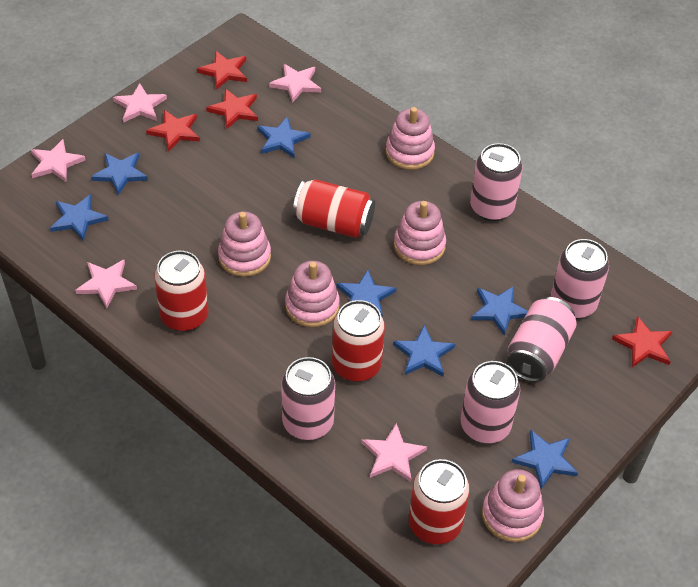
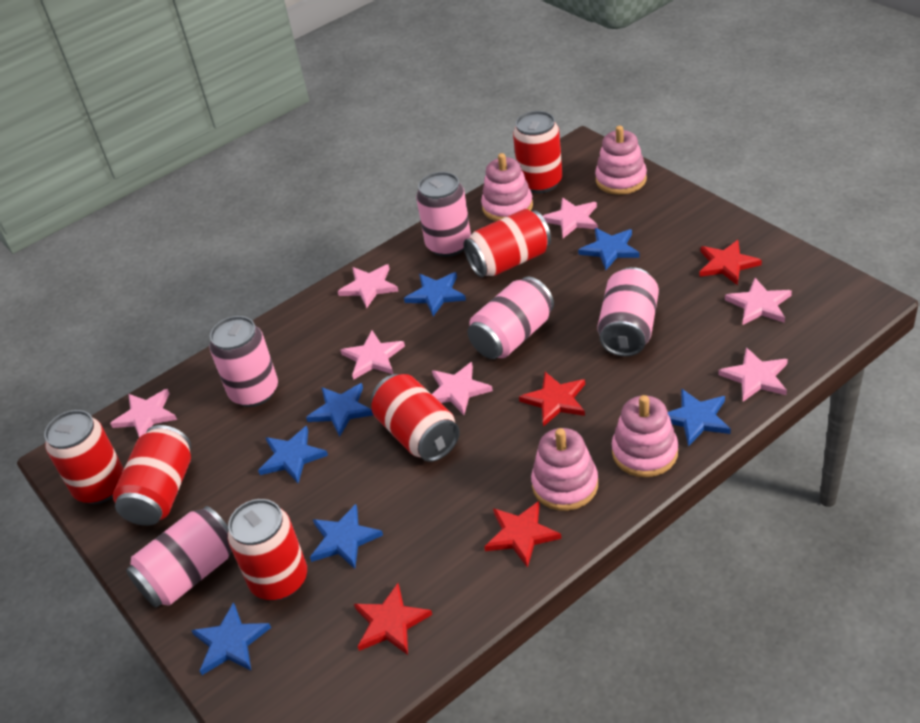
pink stacking toy: 5 -> 4
pink star: 5 -> 7
red can: 4 -> 6

